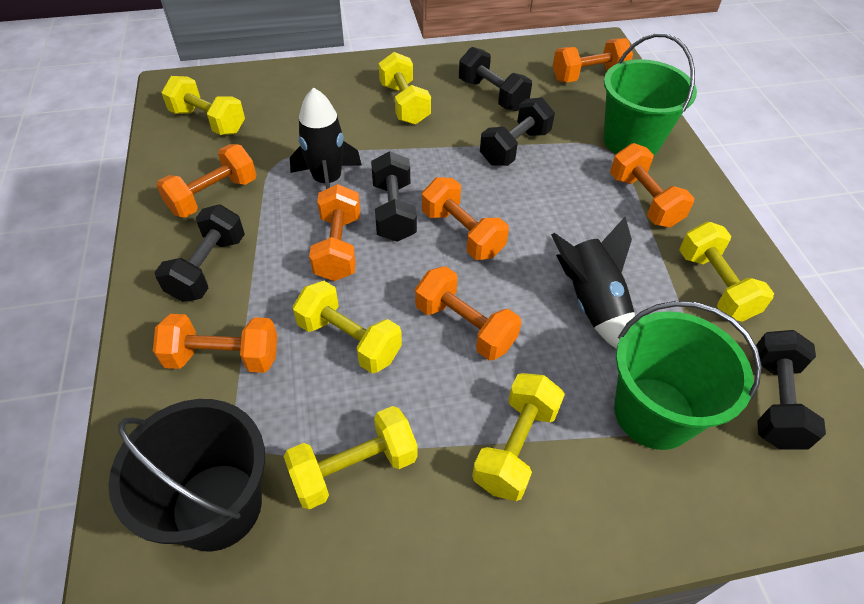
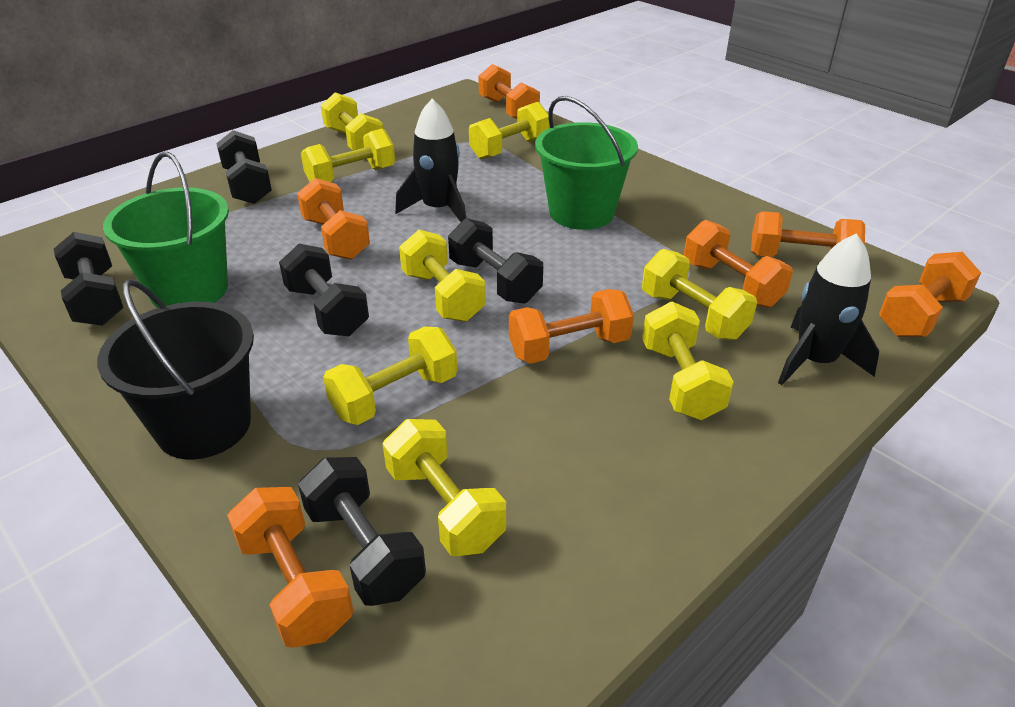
yellow dumbbell: 6 -> 8

